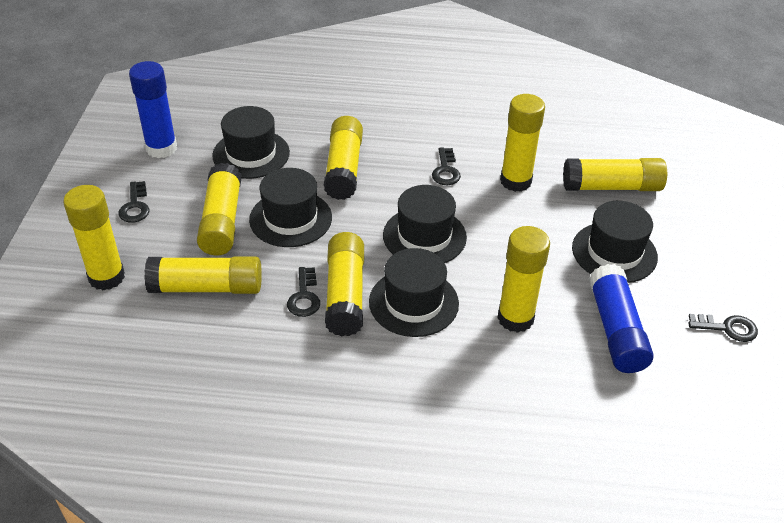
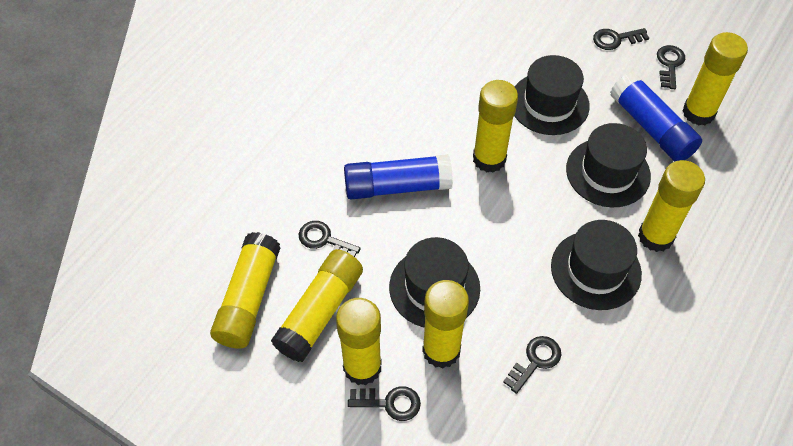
black hat: 5 -> 4
black key: 4 -> 5
yellow glue stick: 8 -> 7

